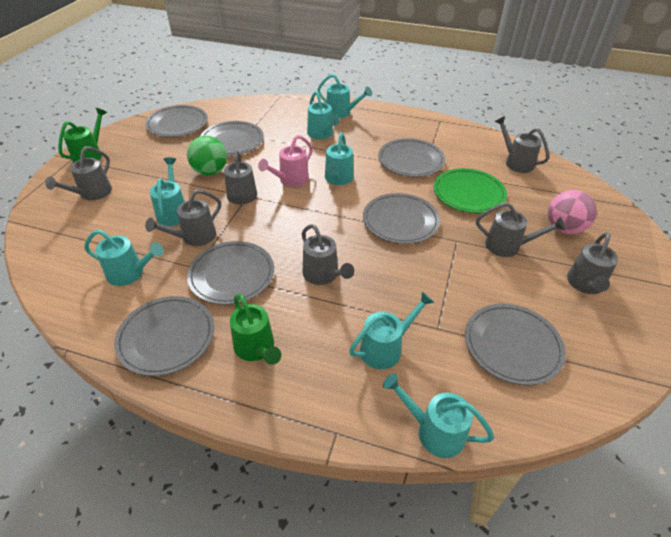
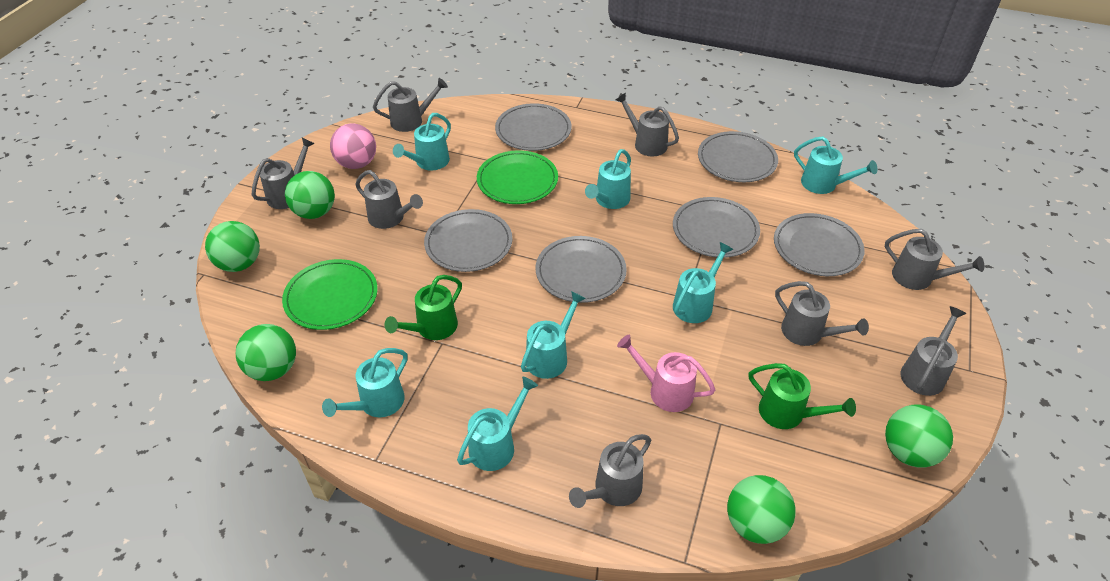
green ball: 1 -> 5
green plate: 1 -> 2
grey plate: 7 -> 6
grey watering can: 7 -> 8

